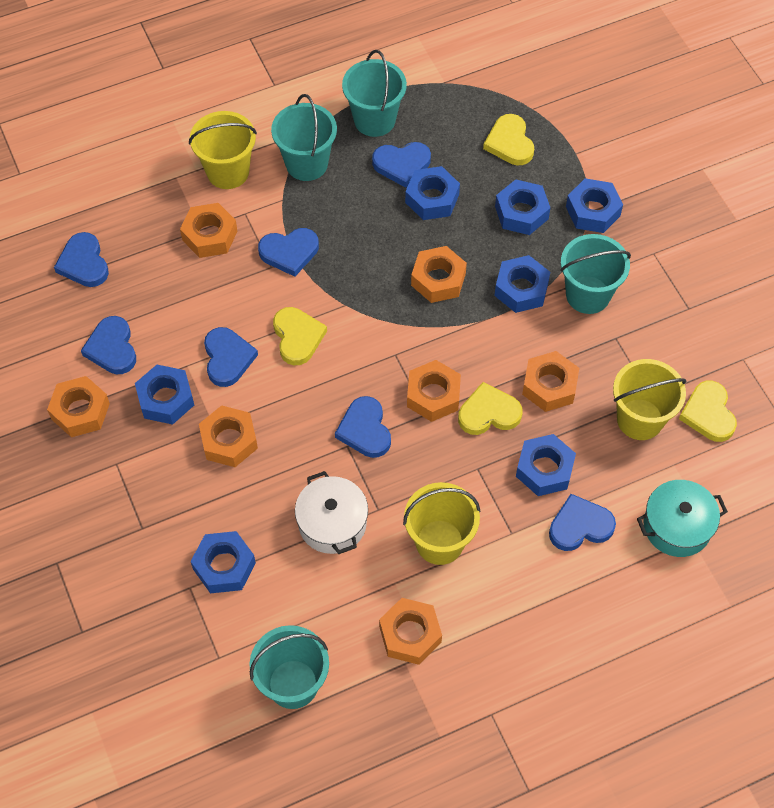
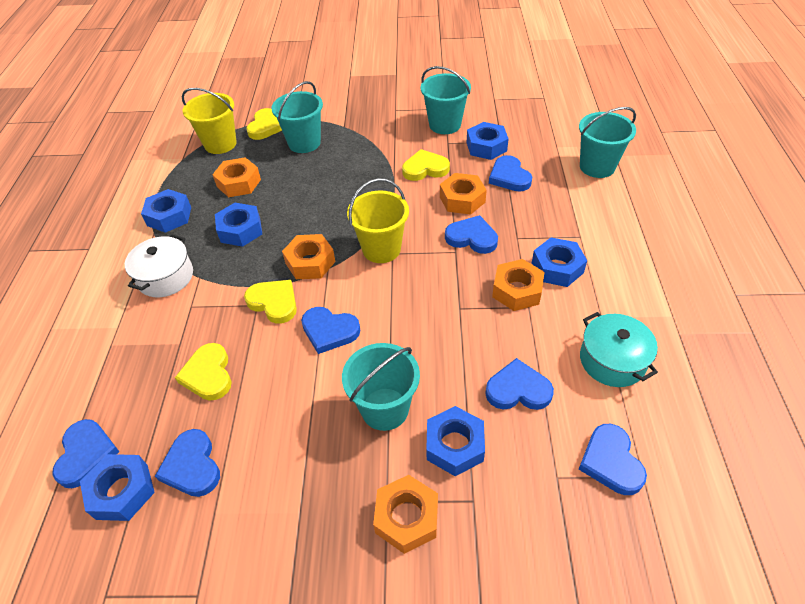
blue nut: 7 -> 6
orange nut: 7 -> 5
yellow bucket: 3 -> 2

